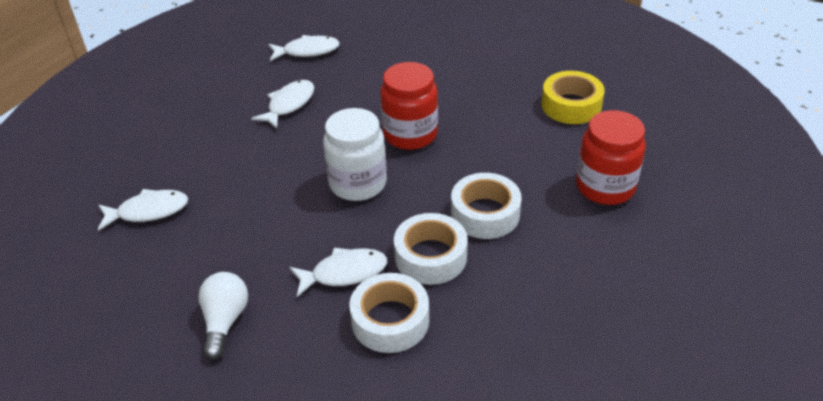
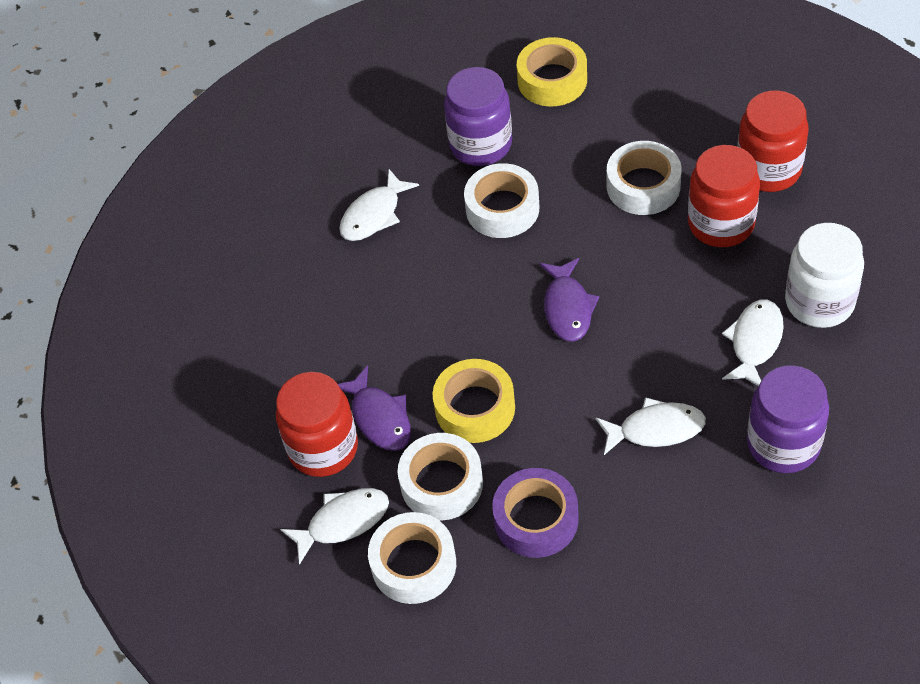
purple fish: 0 -> 2
purple jar: 0 -> 2
purple tape: 0 -> 1
red jar: 2 -> 3
white light bulb: 1 -> 0
white tape: 3 -> 4
yellow tape: 1 -> 2

